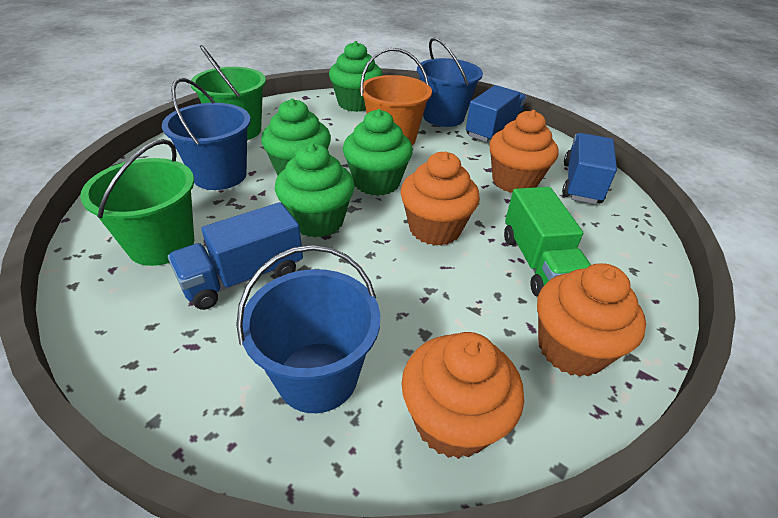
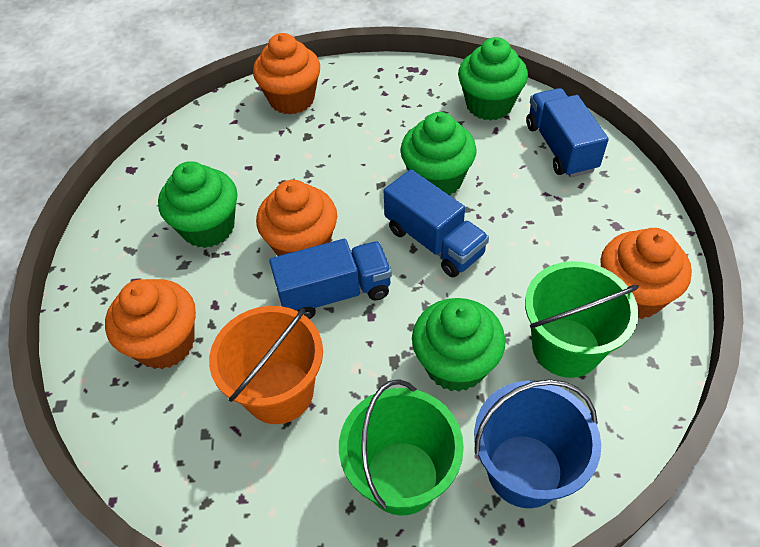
blue bucket: 3 -> 1
green truck: 1 -> 0

